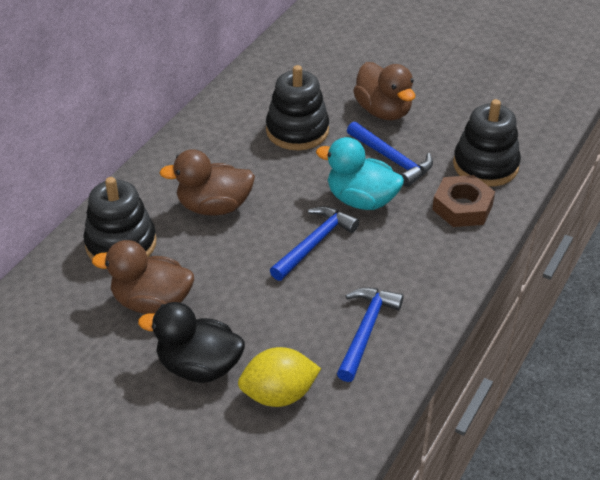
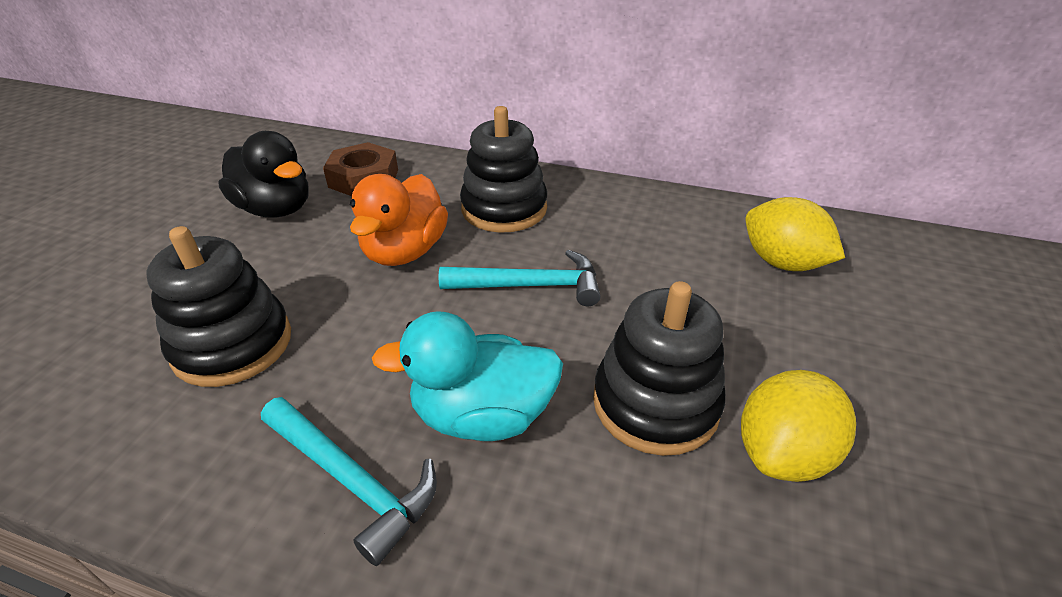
blue hammer: 3 -> 0
brown duck: 3 -> 0
orange duck: 0 -> 1
turquoise hammer: 0 -> 2
yellow lemon: 1 -> 2

